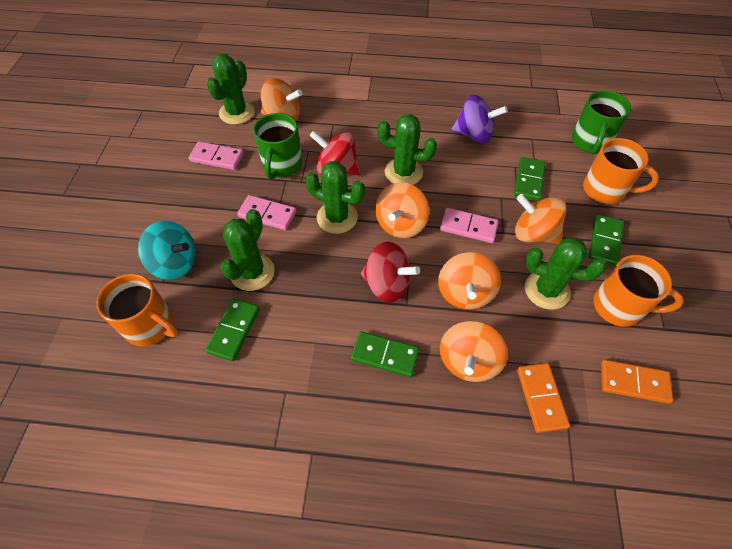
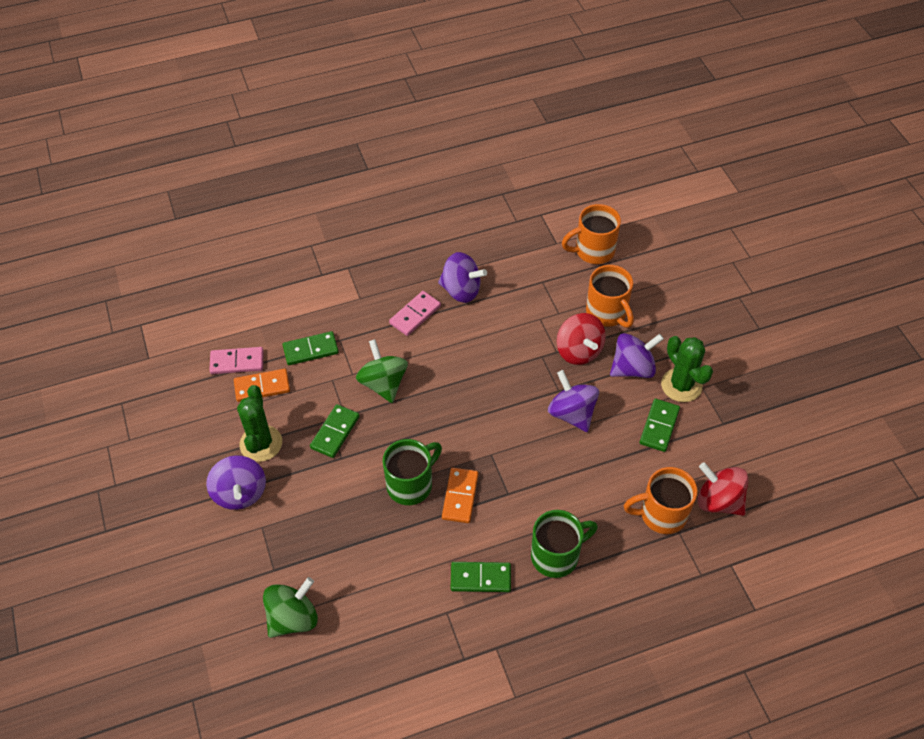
green cactus: 5 -> 2
green spinning top: 0 -> 2
orange spinning top: 5 -> 0
pink domino: 3 -> 2
purple spinning top: 1 -> 4
turquoise spinning top: 1 -> 0

